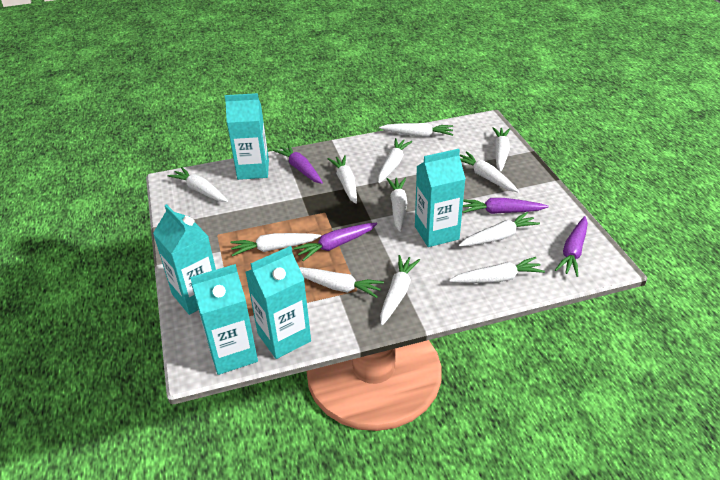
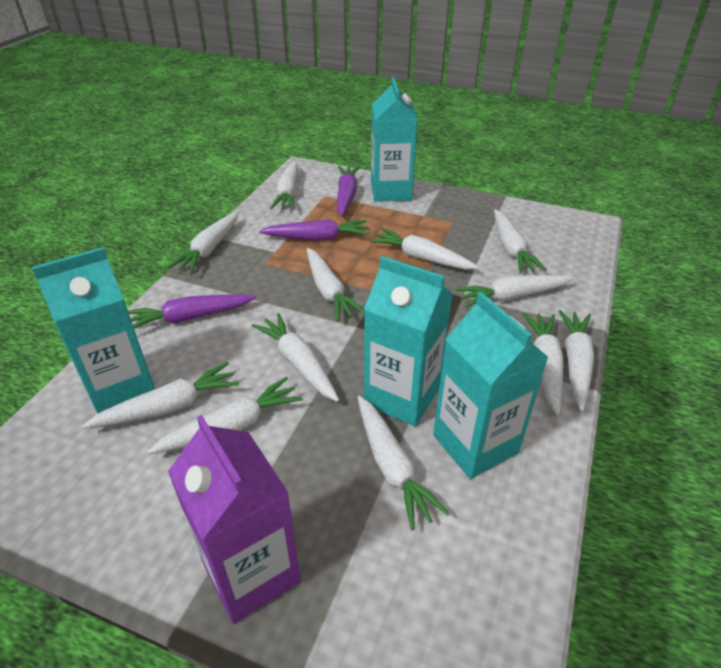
purple carrot: 4 -> 3
purple carton: 0 -> 1
turquoise carton: 5 -> 4

